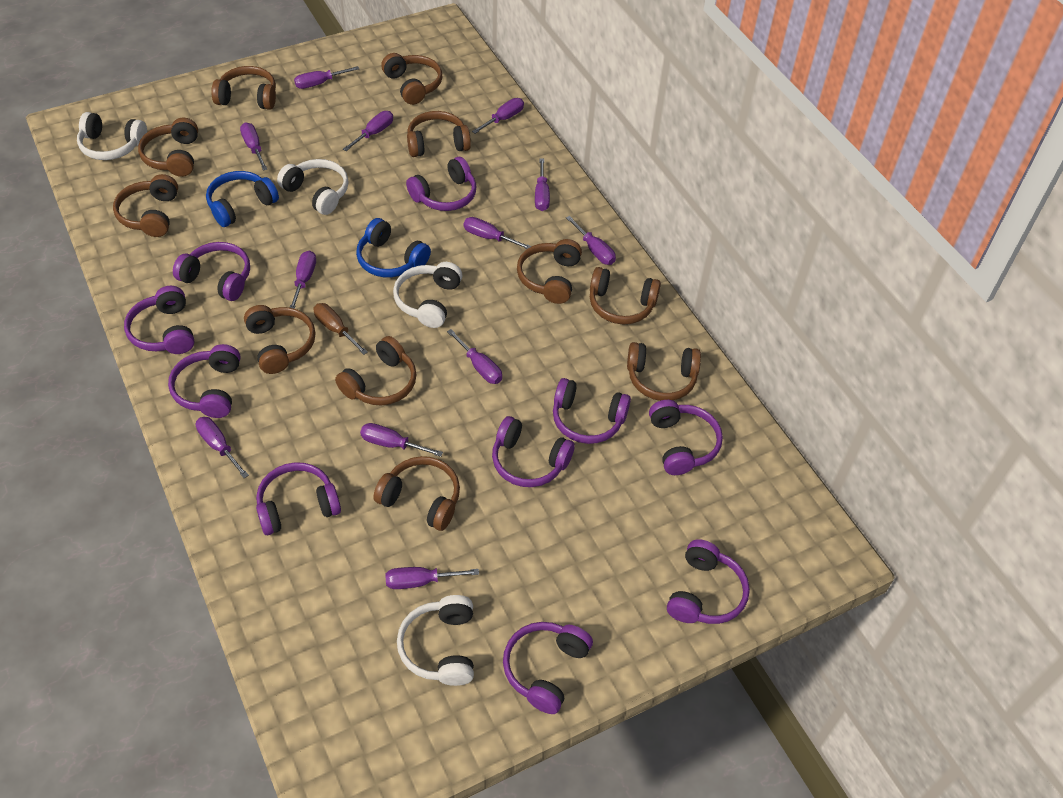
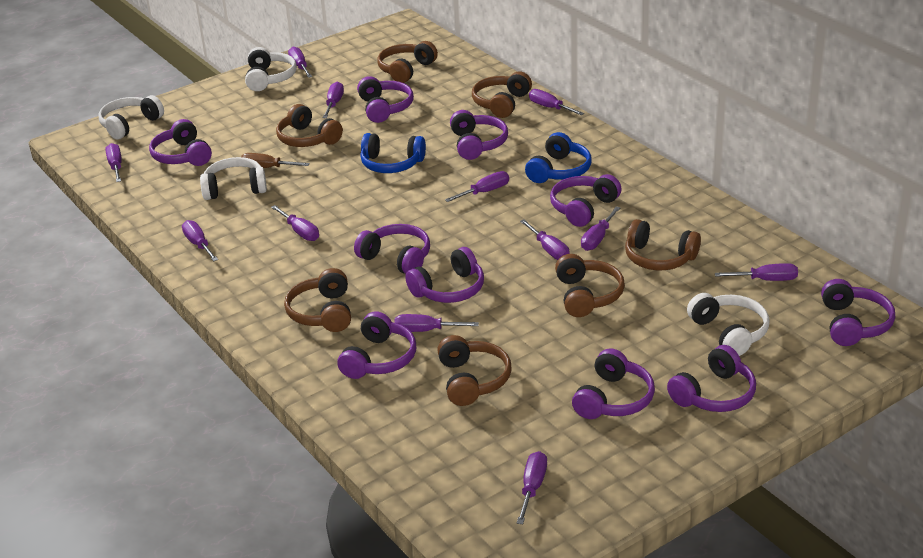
brown headphones: 11 -> 7

